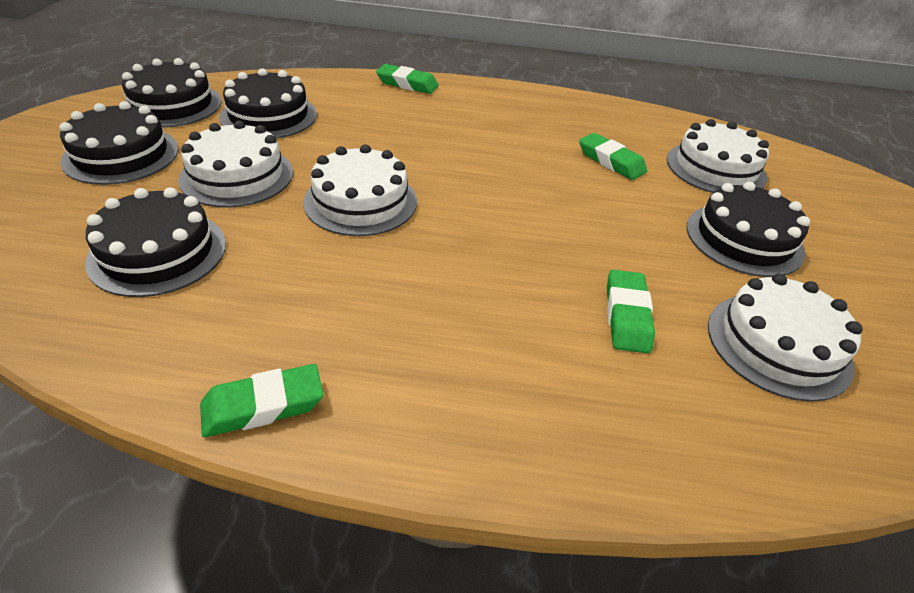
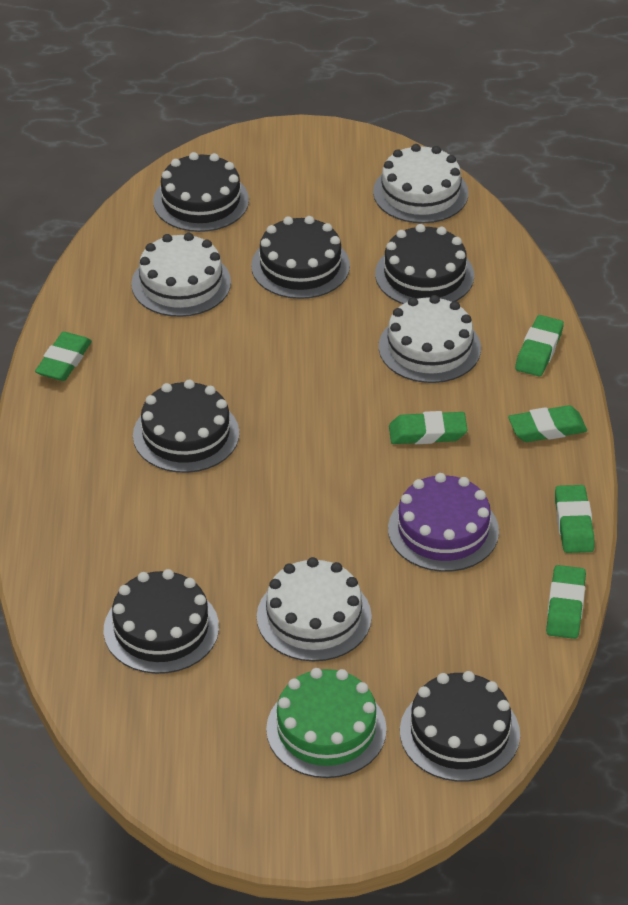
black cake: 5 -> 6
green cake: 0 -> 1
green eraser: 4 -> 6
purple cake: 0 -> 1

